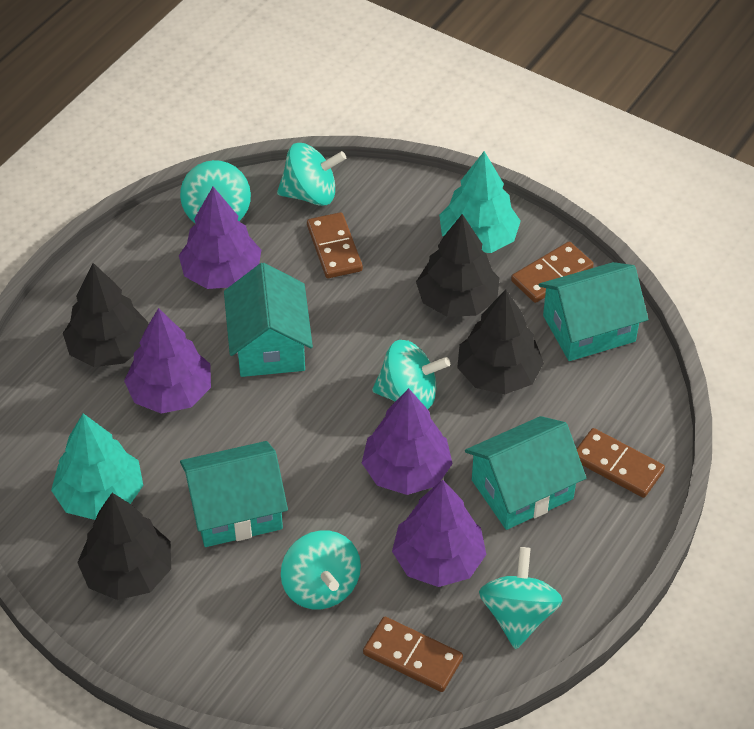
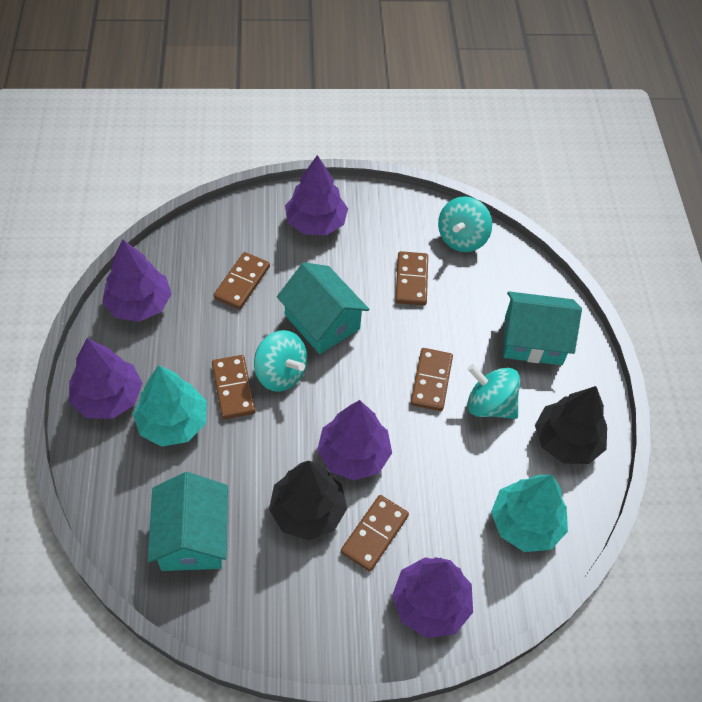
black tree: 4 -> 2
brown domino: 4 -> 5
purple tree: 4 -> 5
turquoise house: 4 -> 3
turquoise spinning top: 5 -> 3

